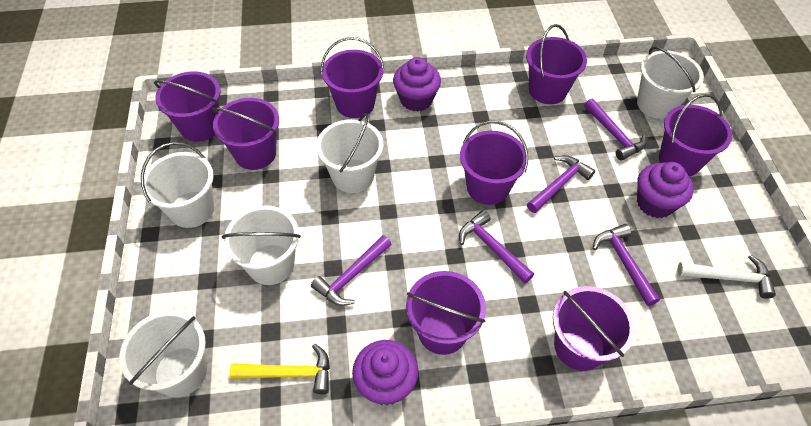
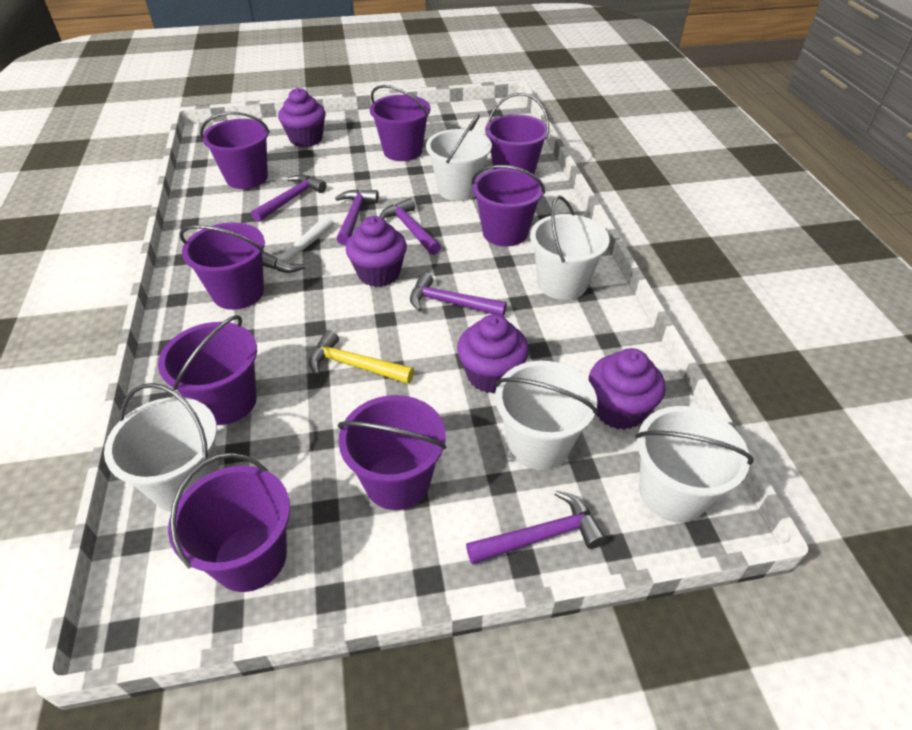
purple cupcake: 3 -> 4

